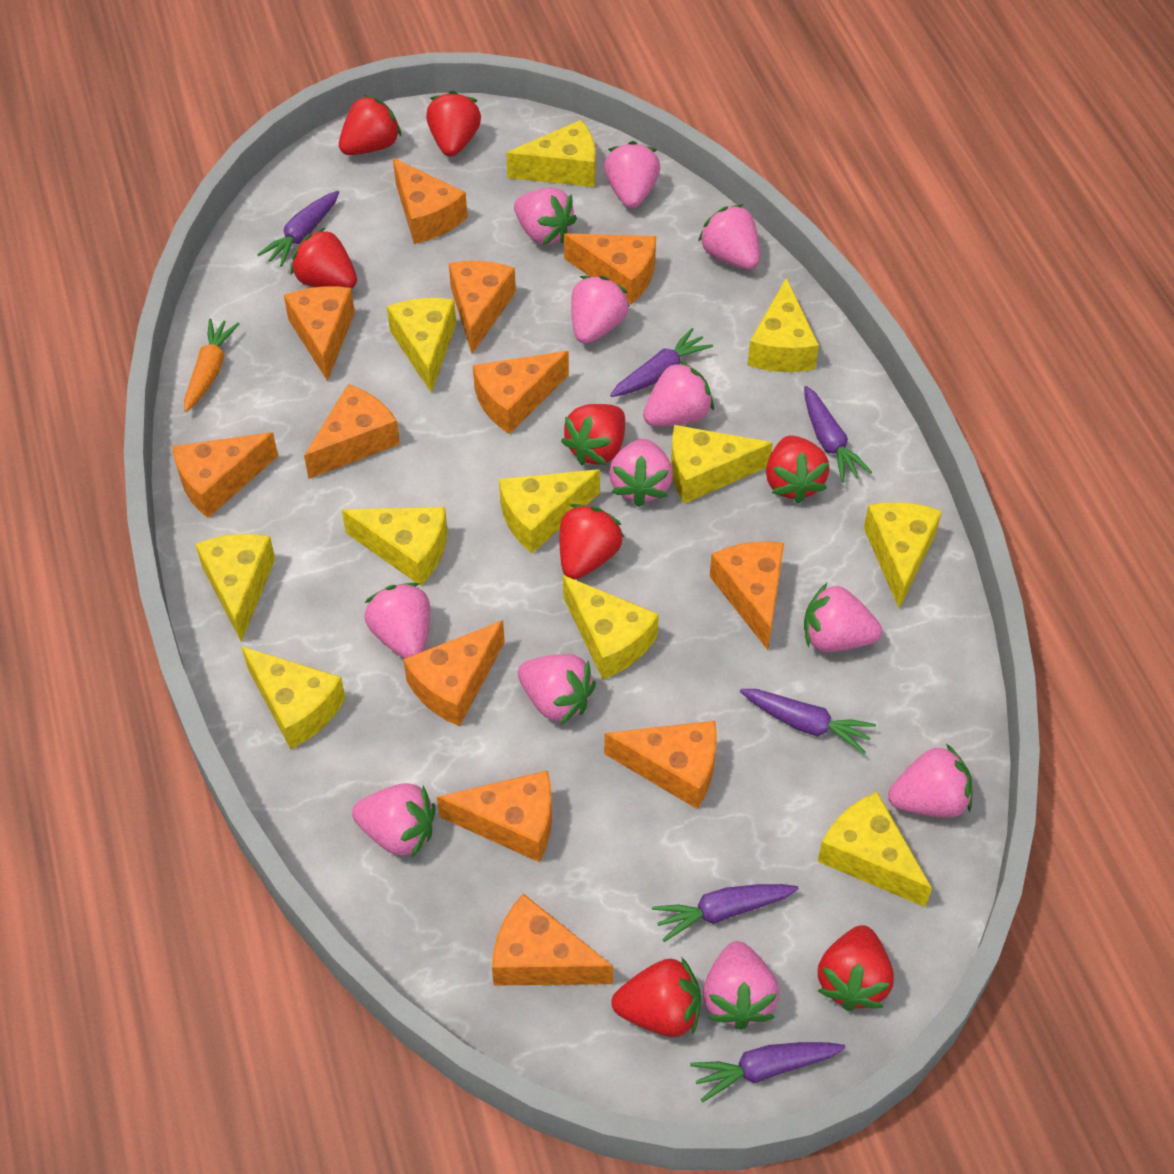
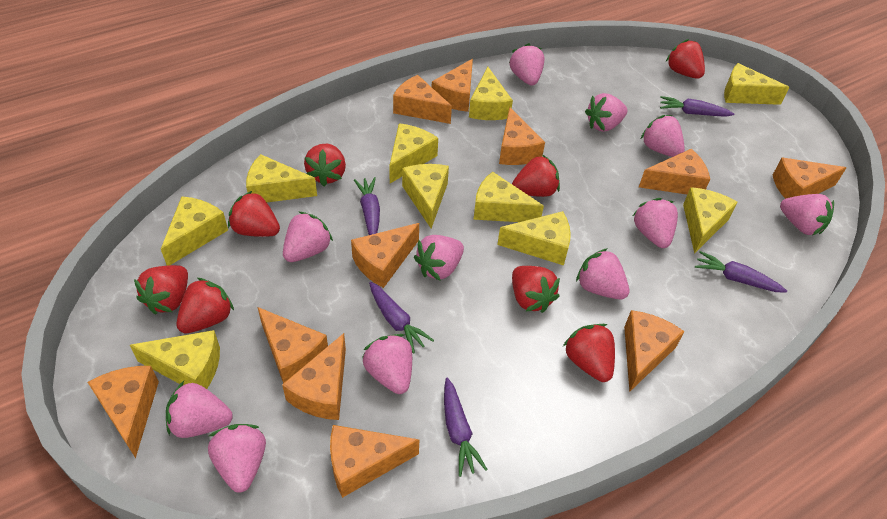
orange carrot: 1 -> 0
orange cheese: 12 -> 11
pink strawberry: 12 -> 11
purple carrot: 6 -> 5
yellow cheese: 11 -> 10

